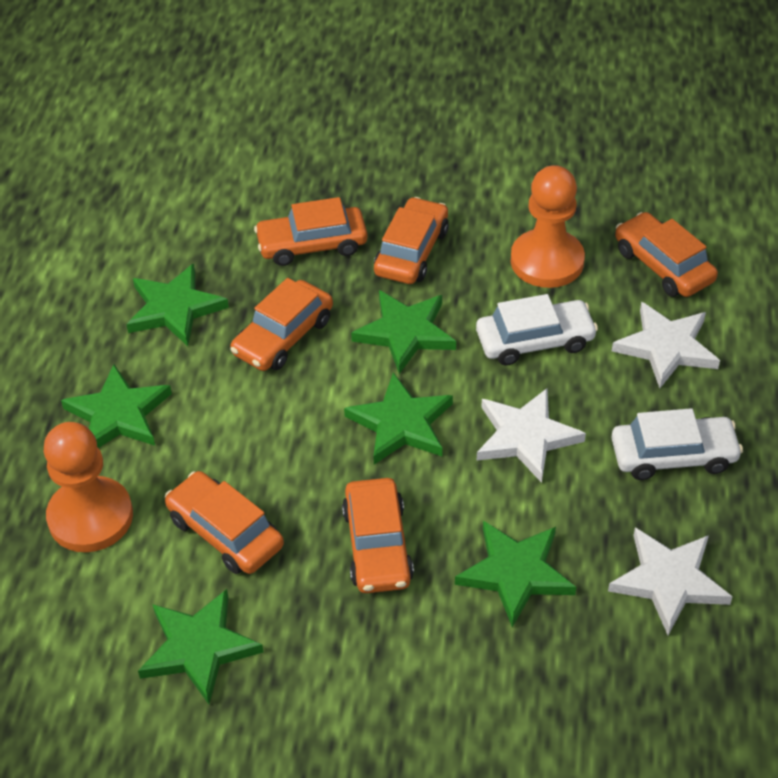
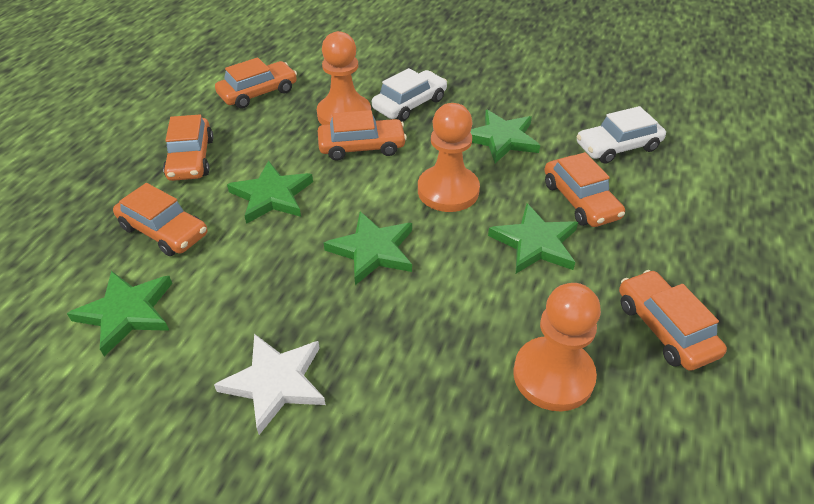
green star: 6 -> 5
orange pawn: 2 -> 3
white star: 3 -> 1

